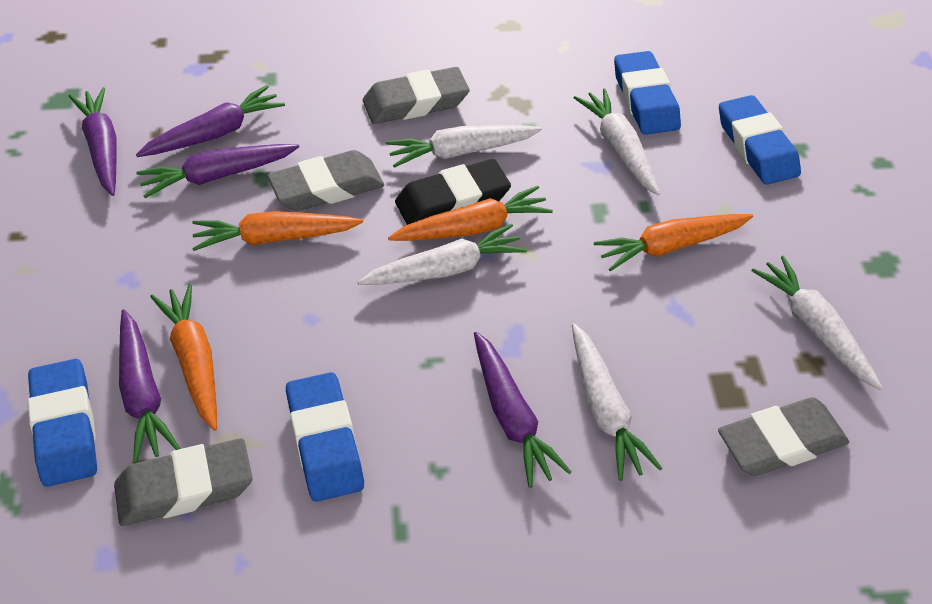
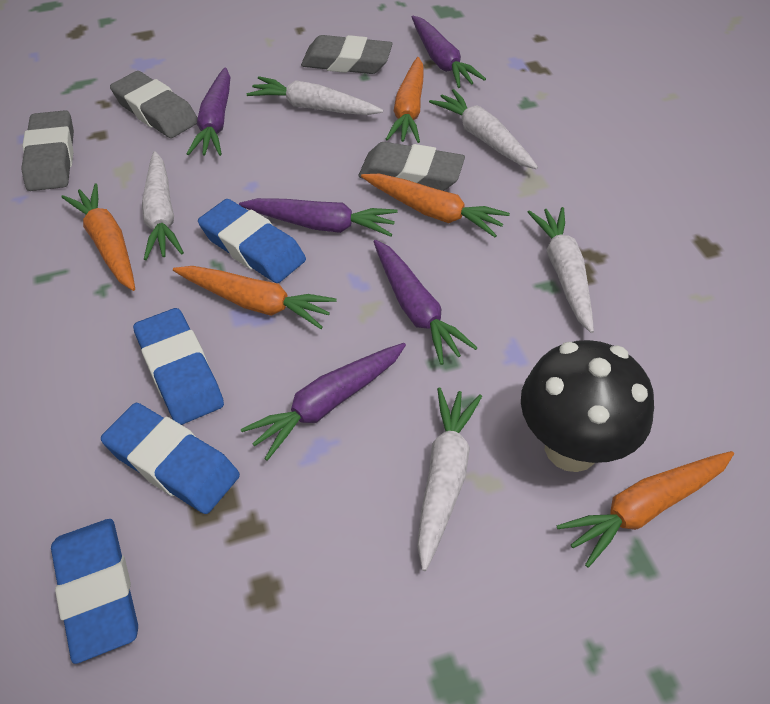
black eraser: 1 -> 0
black mushroom: 0 -> 1
orange carrot: 4 -> 5

